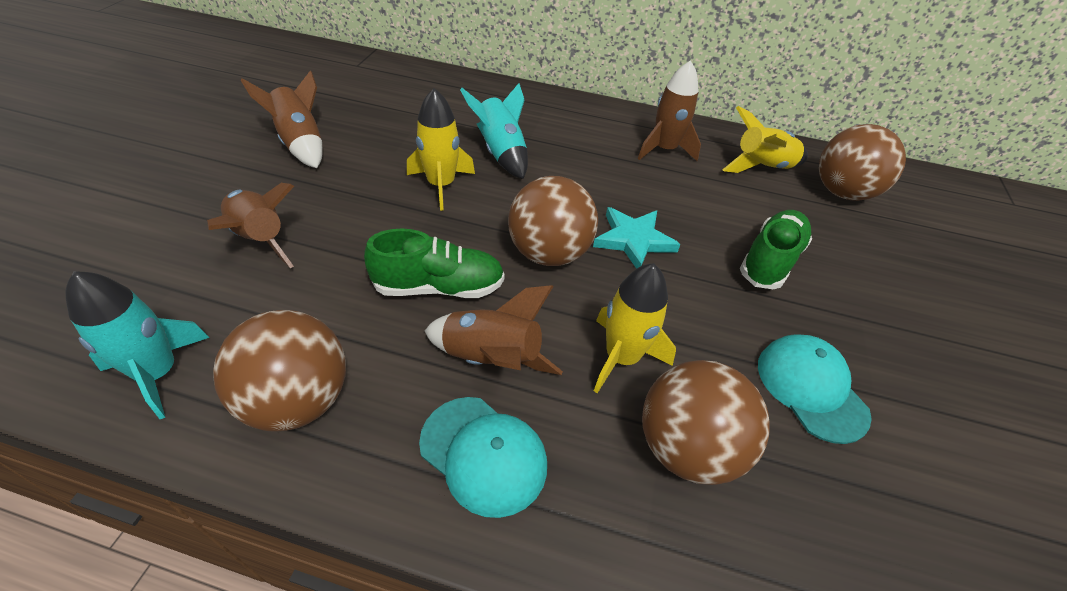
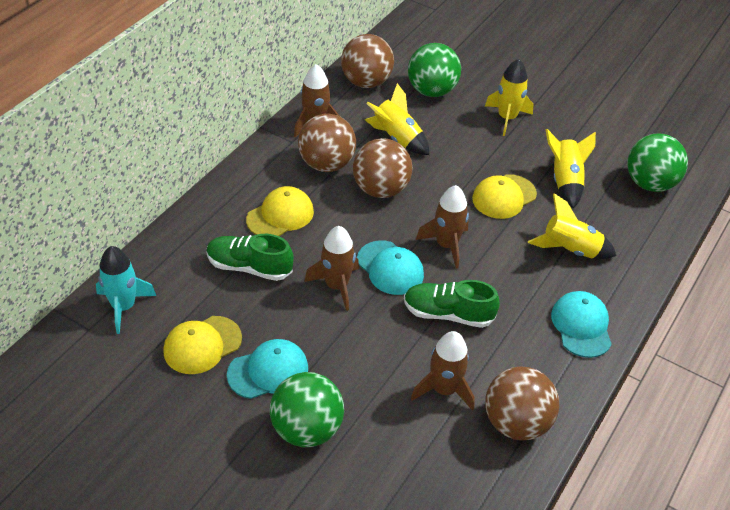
green ball: 0 -> 3
turquoise cap: 2 -> 3
turquoise rocket: 2 -> 1
turquoise star: 1 -> 0
yellow cap: 0 -> 3
yellow rocket: 3 -> 4

